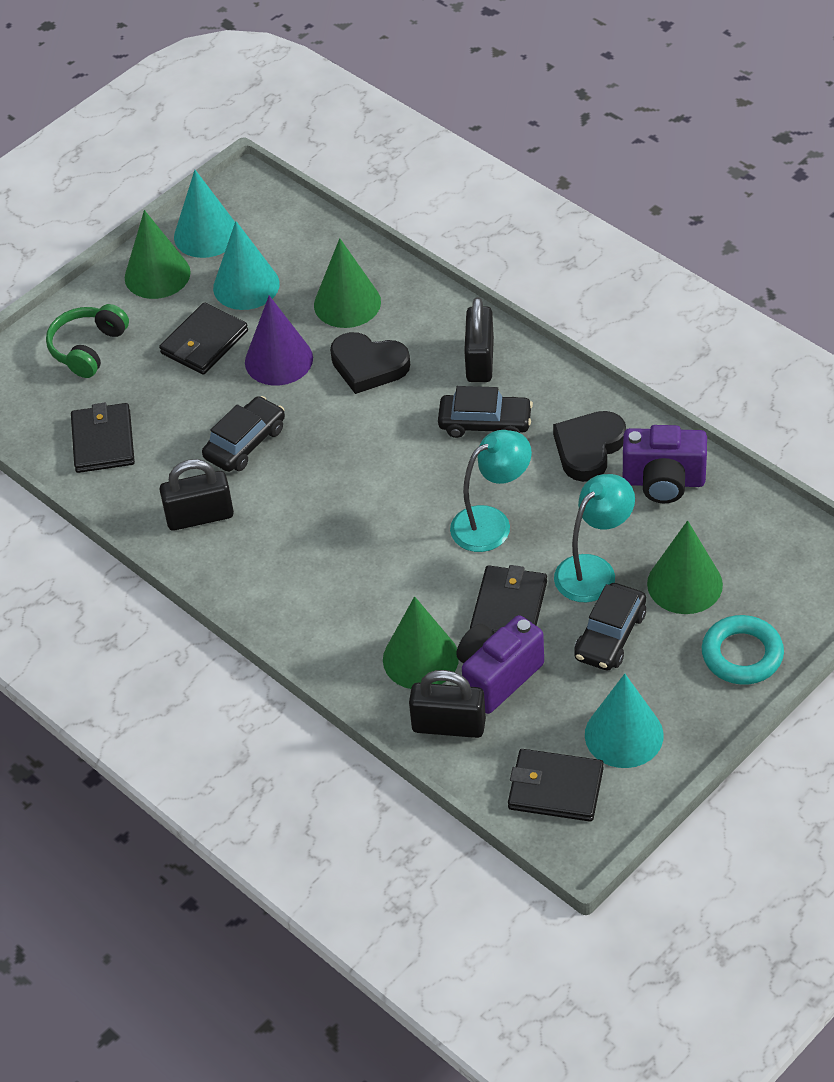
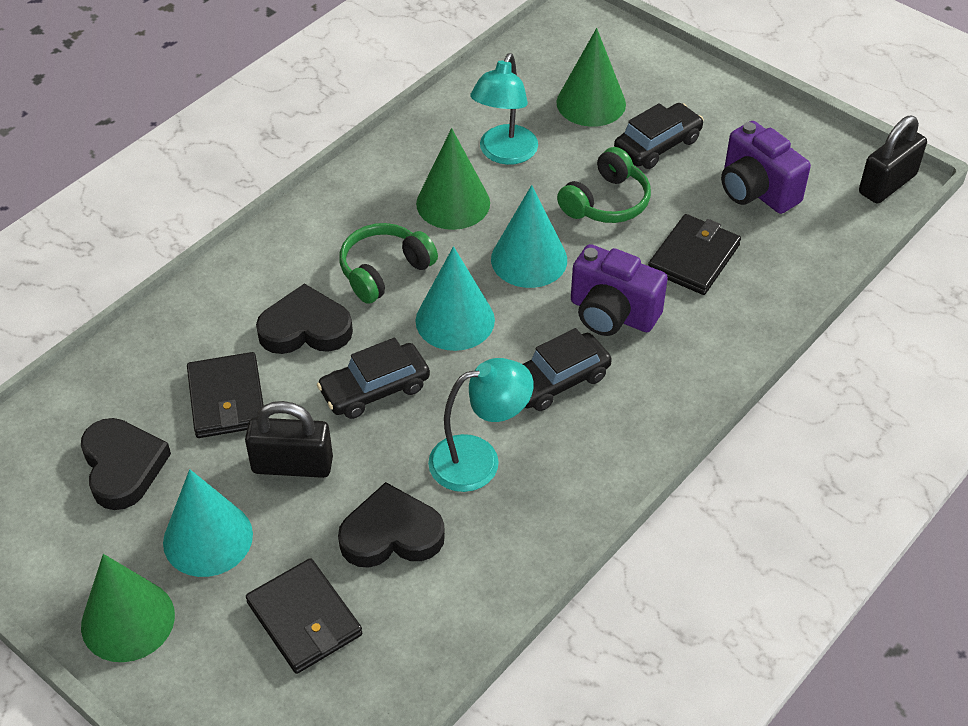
black heart: 2 -> 3
black padlock: 3 -> 2
black wallet: 4 -> 3
green cone: 4 -> 3
green headphones: 1 -> 2
purple cone: 1 -> 0
turquoise ring: 1 -> 0

